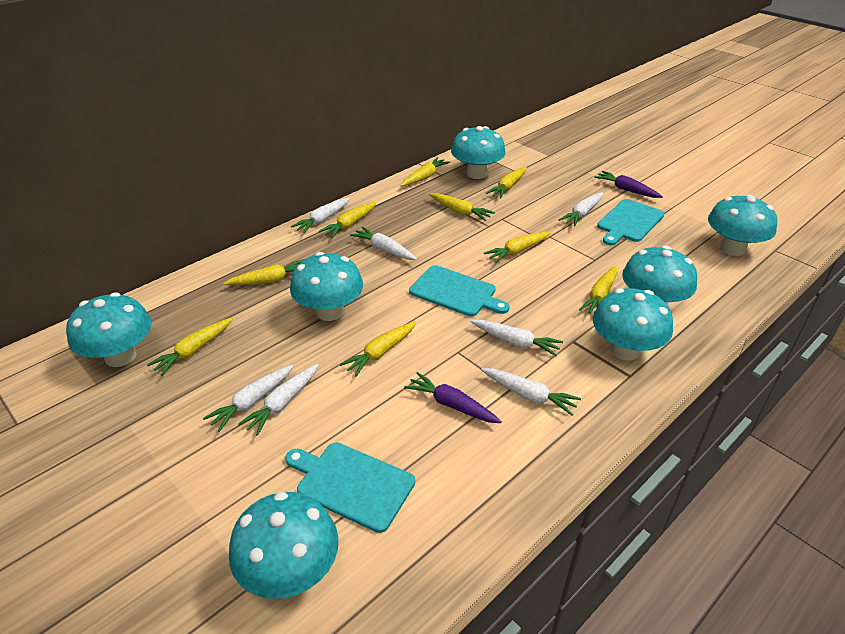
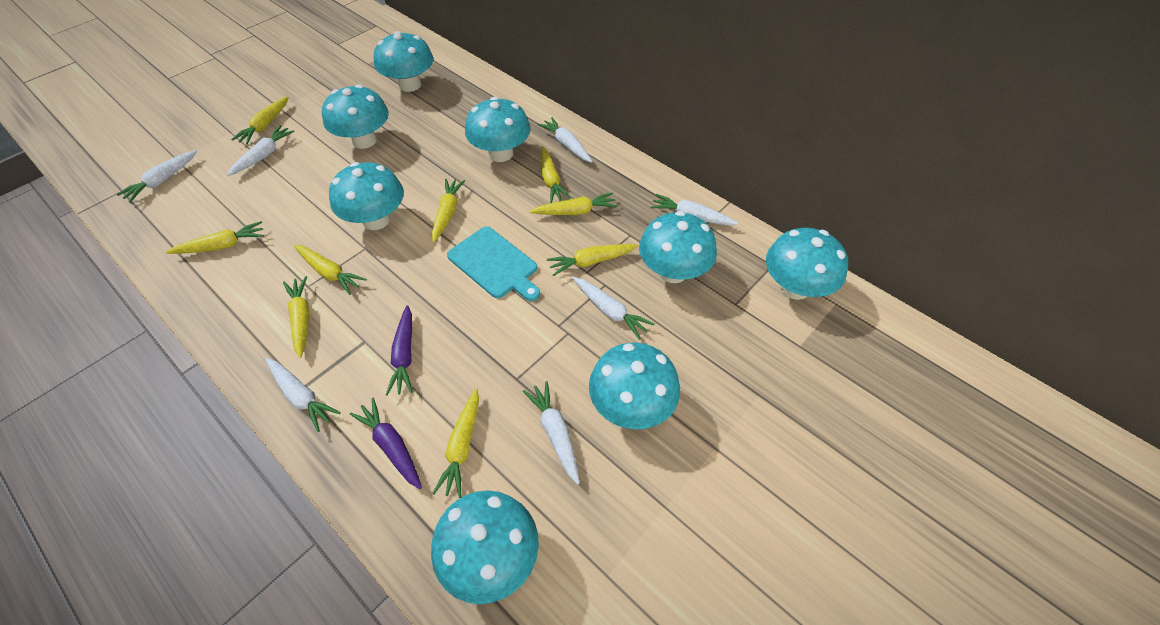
turquoise cutting board: 3 -> 1
turquoise mushroom: 7 -> 8

